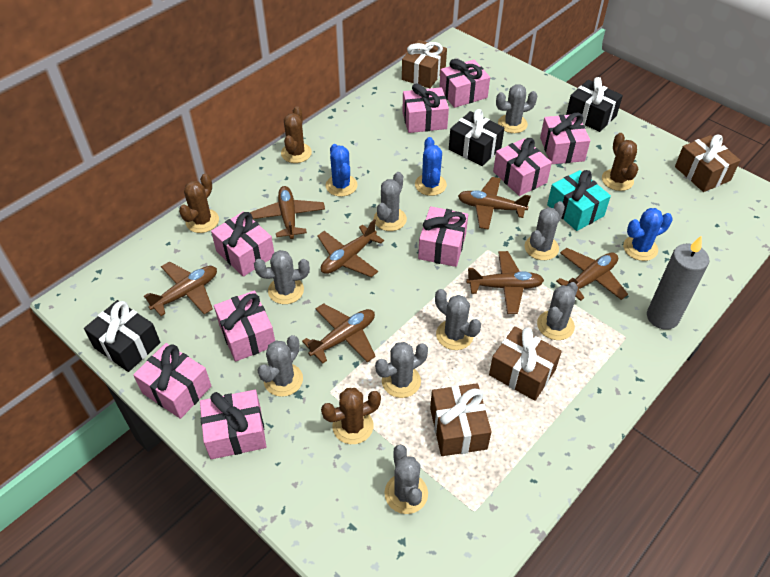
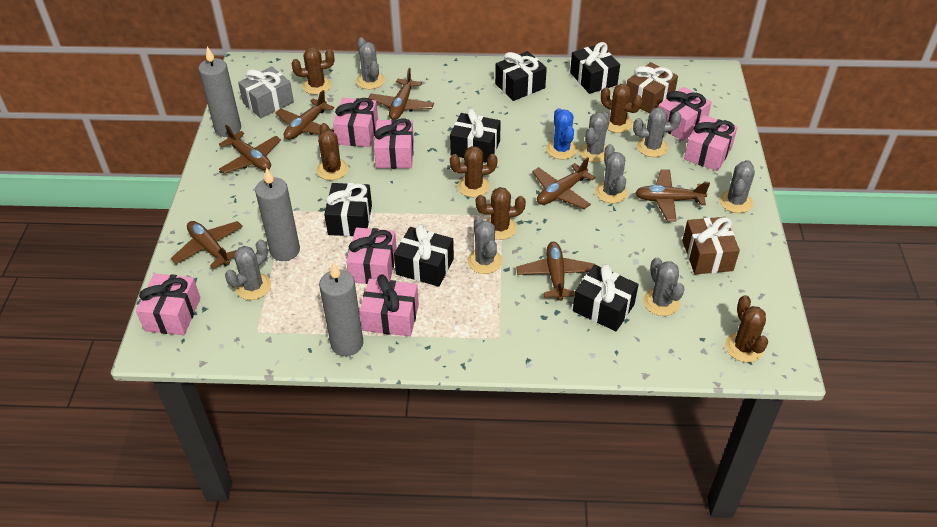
black gift: 3 -> 6
blue cactus: 3 -> 1
brown cactus: 4 -> 6
brown gift: 4 -> 2
grey cactus: 9 -> 8
grey candle: 1 -> 3
grey gift: 0 -> 1
pink gift: 9 -> 7
turquoise gift: 1 -> 0

